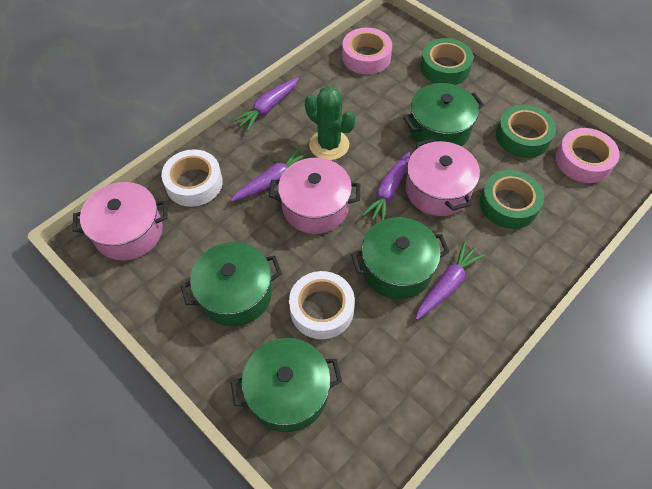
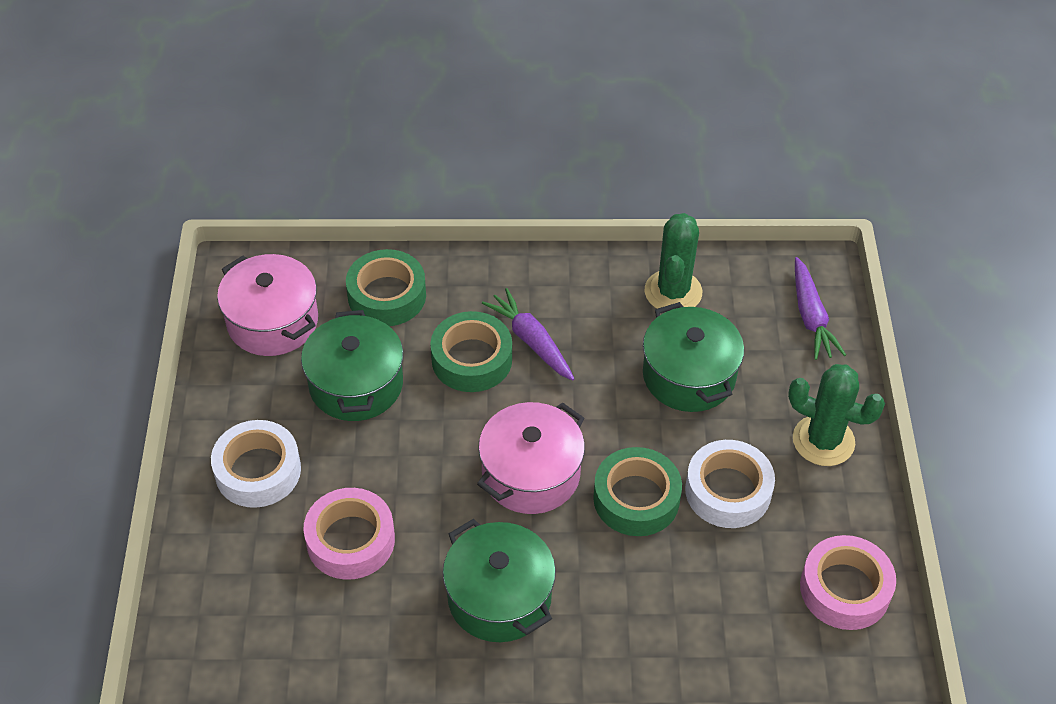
green cactus: 1 -> 2
green pot: 4 -> 3
pink pot: 3 -> 2
purple carrot: 4 -> 2

